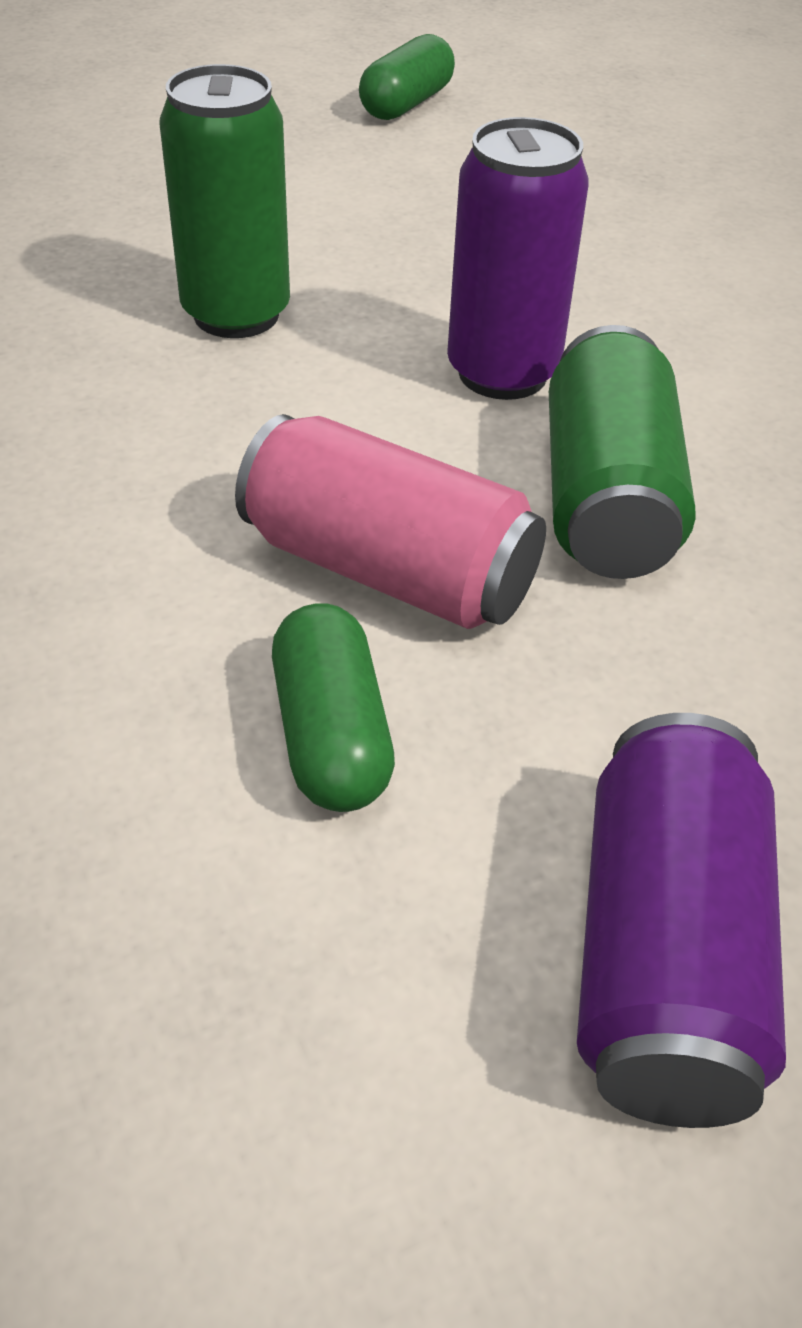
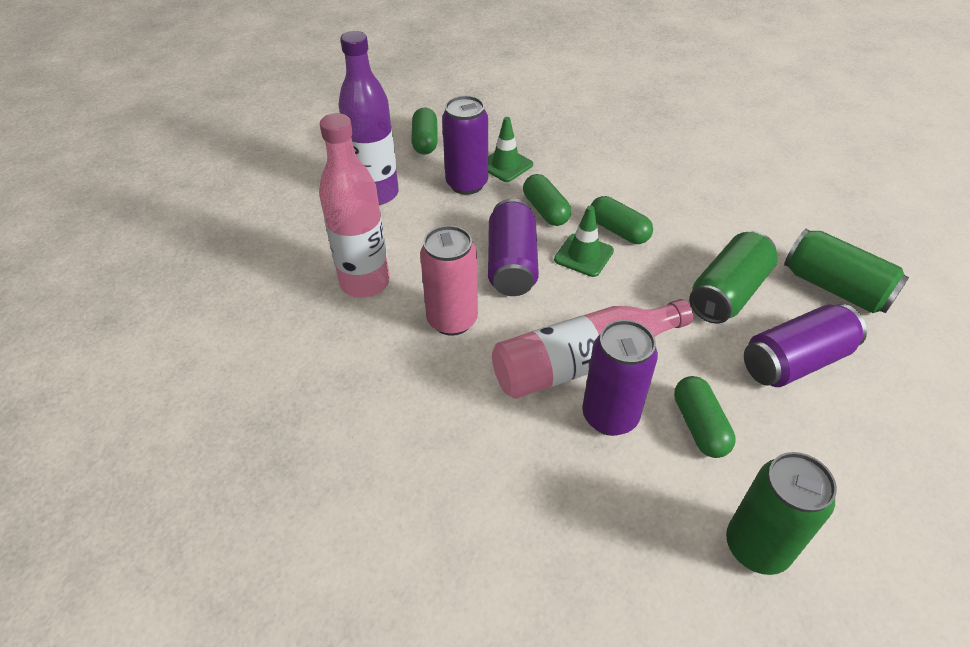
green can: 2 -> 3
green capsule: 2 -> 4
green traffic cone: 0 -> 2
pink bottle: 0 -> 2
purple bottle: 0 -> 1
purple can: 2 -> 4

